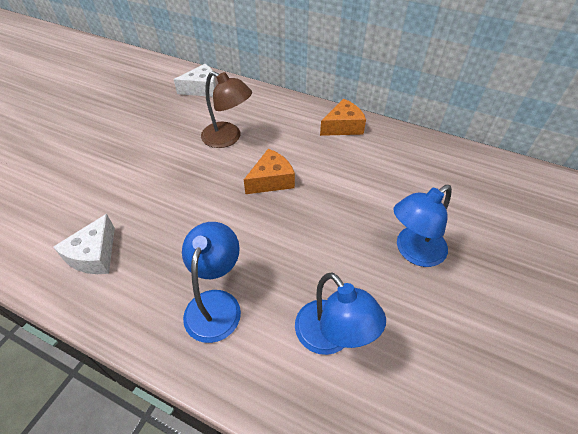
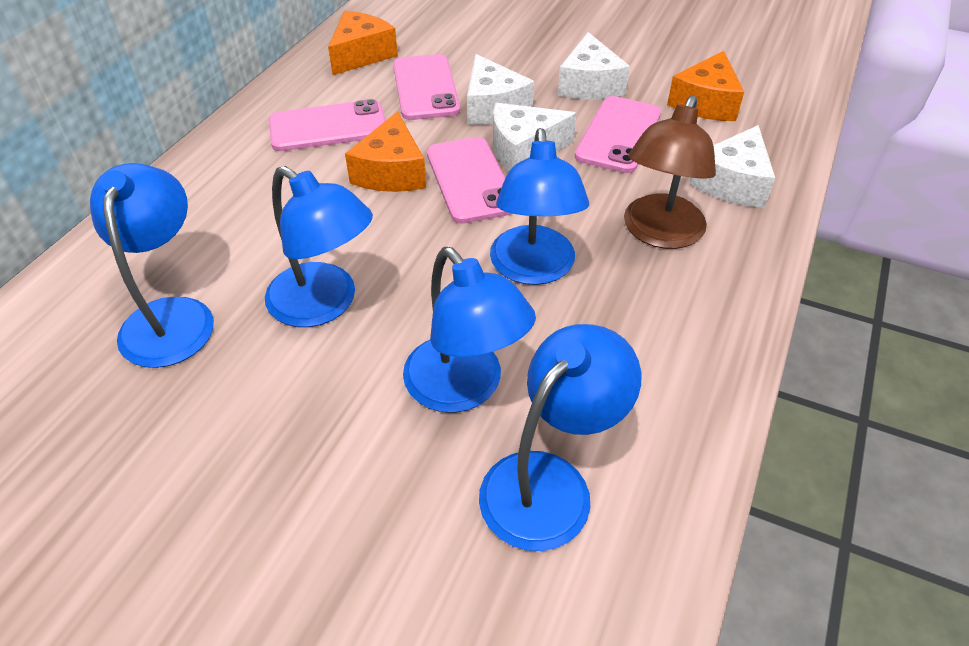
blue lamp: 3 -> 5
orange cheese: 2 -> 3
pink phone: 0 -> 4
white cheese: 2 -> 4

